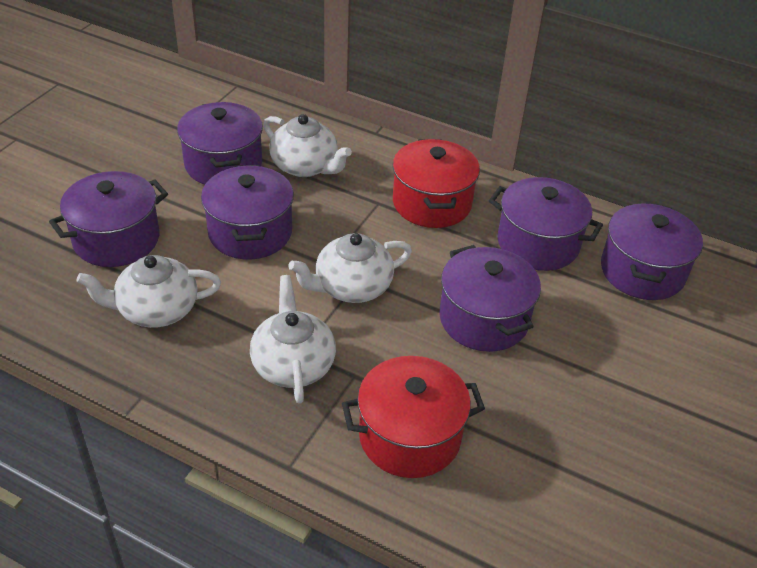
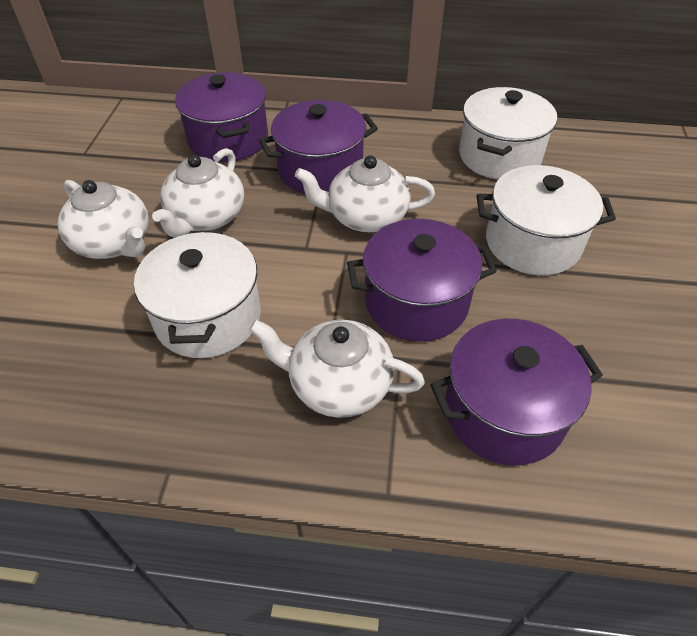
purple pot: 6 -> 4
red pot: 2 -> 0
white pot: 0 -> 3

